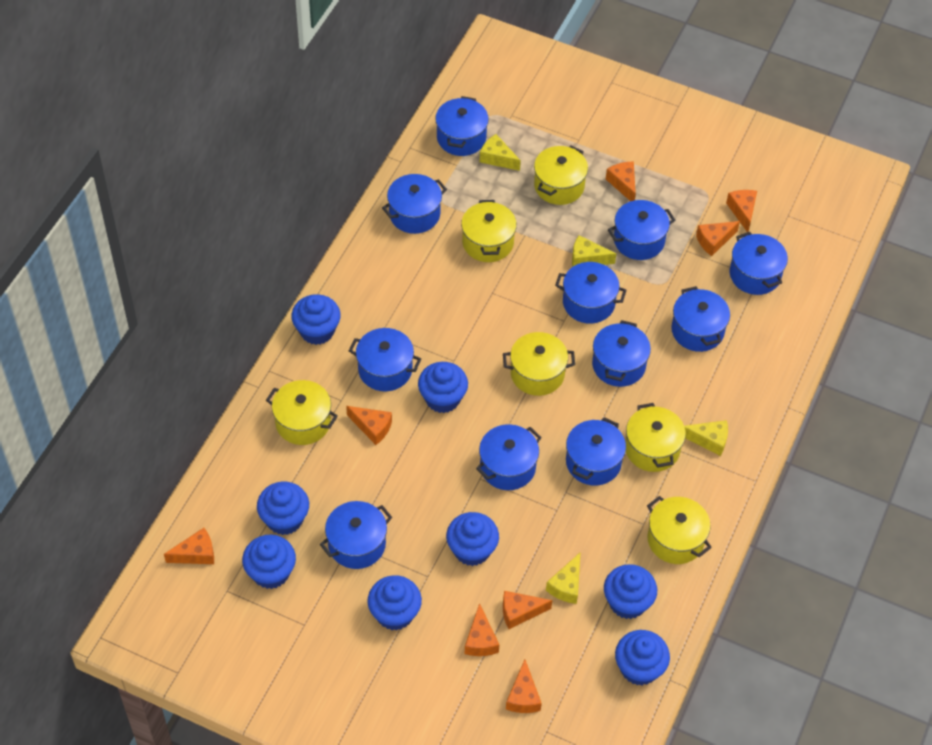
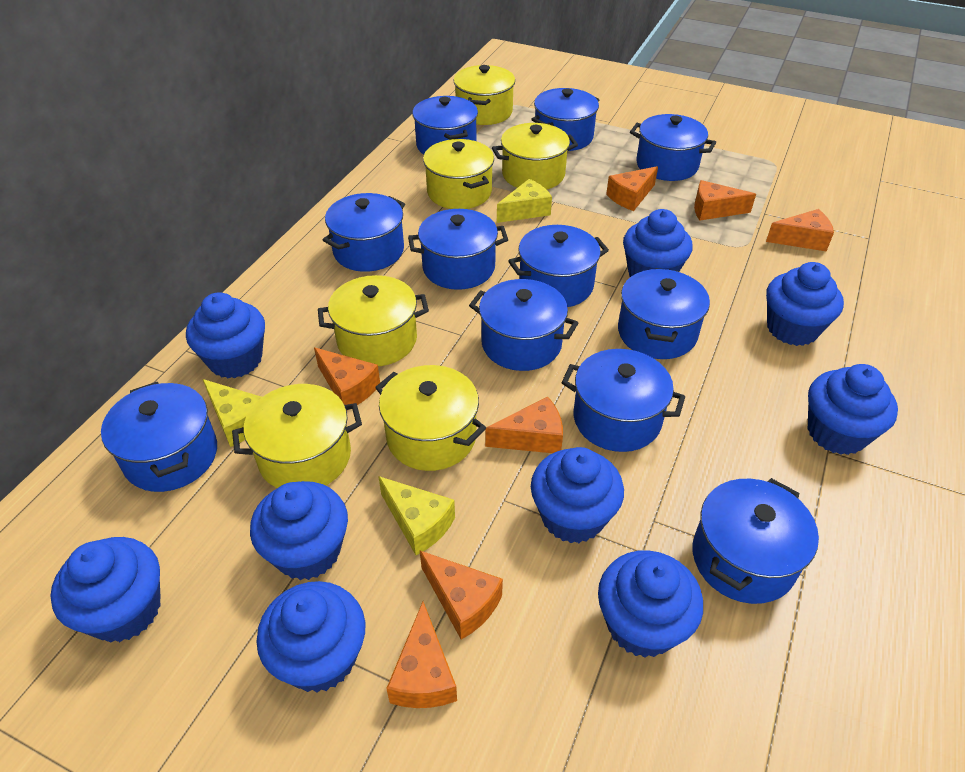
blue cupcake: 8 -> 9
orange cheese: 8 -> 7
yellow cheese: 4 -> 3

